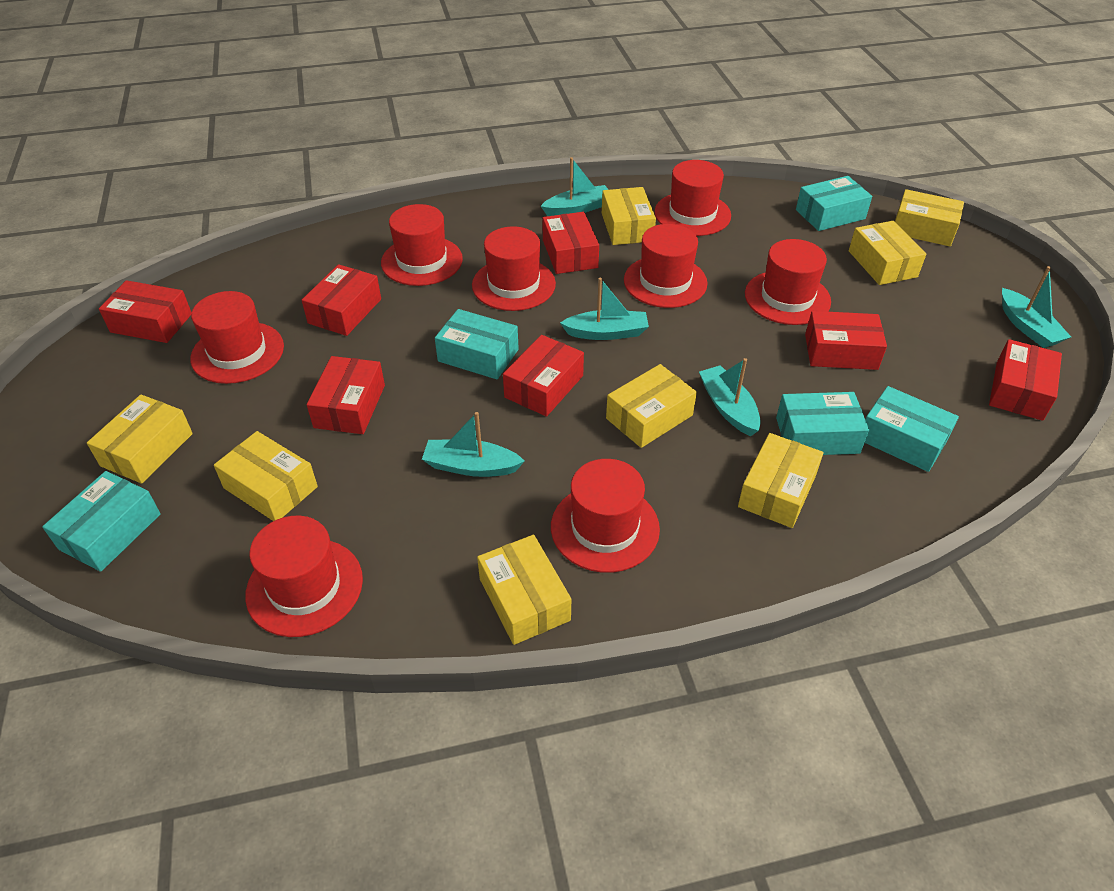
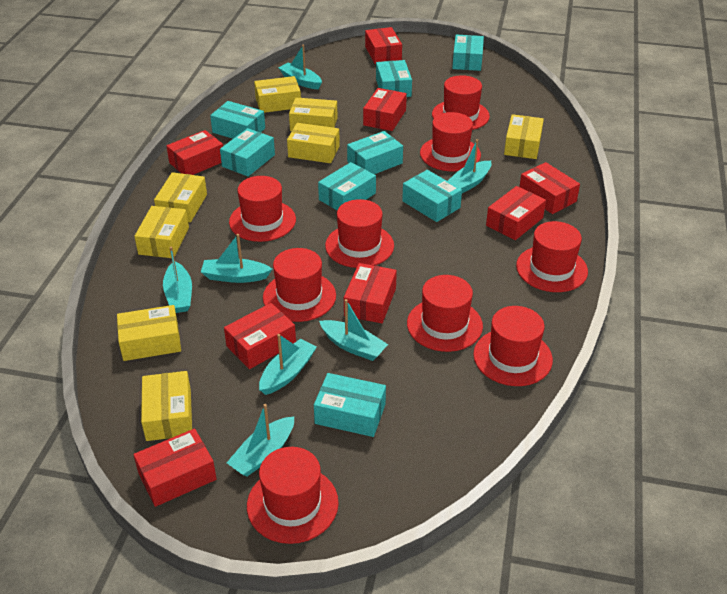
red box: 7 -> 8
red hat: 8 -> 9
turquoise boat: 5 -> 7
turquoise box: 5 -> 8

